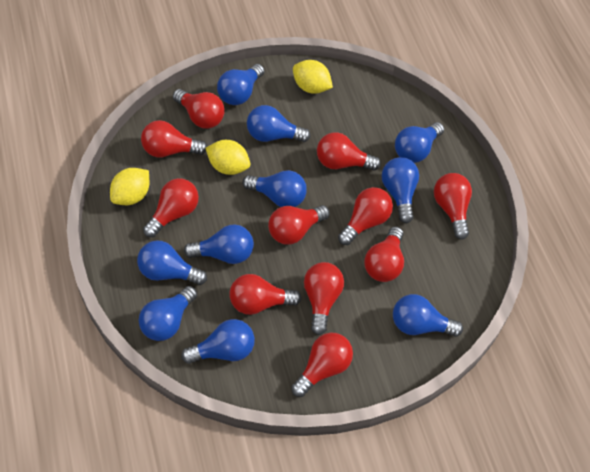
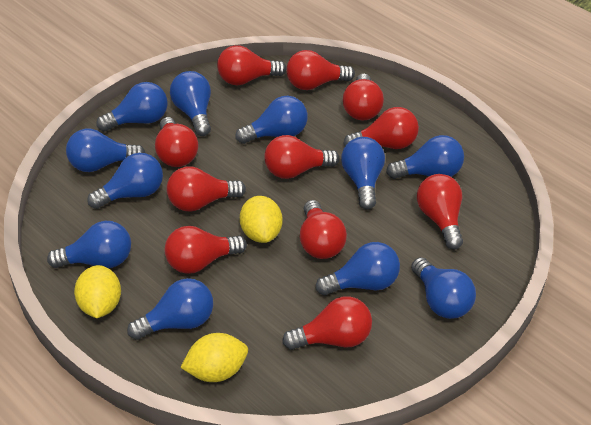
blue light bulb: 10 -> 11

